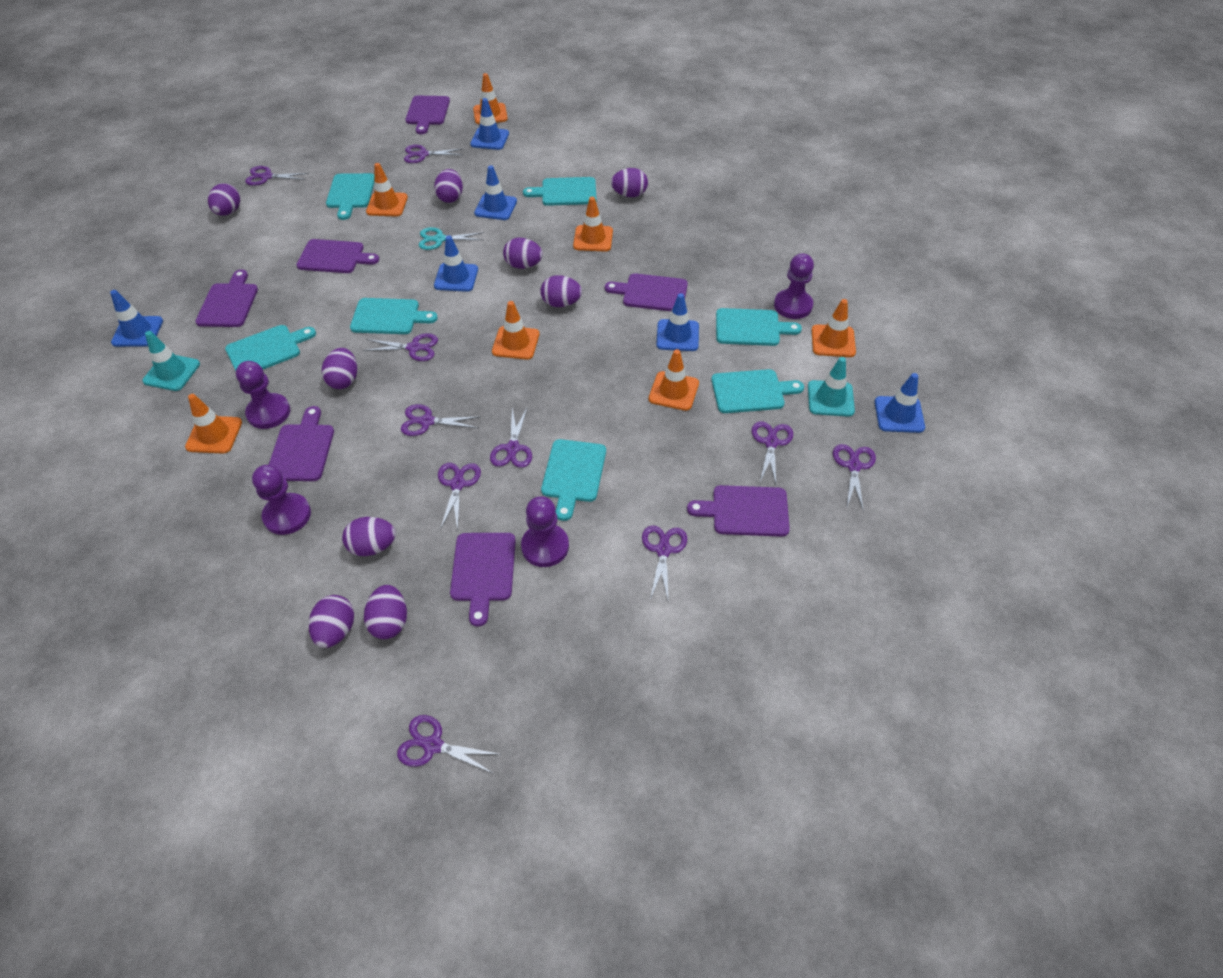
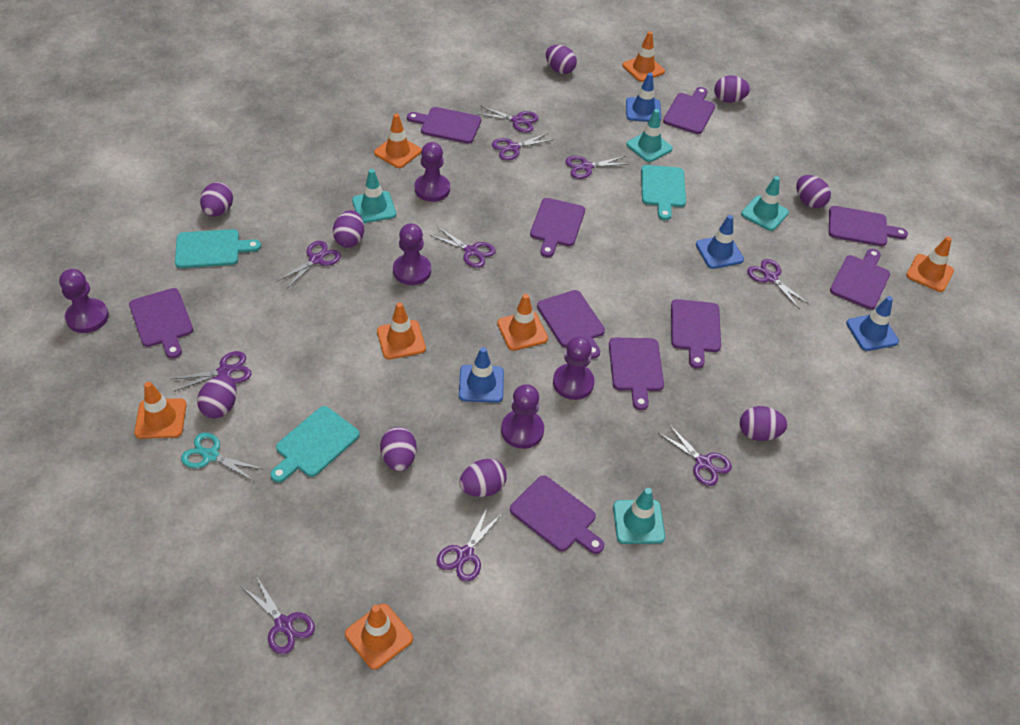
blue traffic cone: 6 -> 4
purple cutting board: 7 -> 10
purple pawn: 4 -> 5
turquoise cutting board: 7 -> 3
turquoise traffic cone: 2 -> 4

